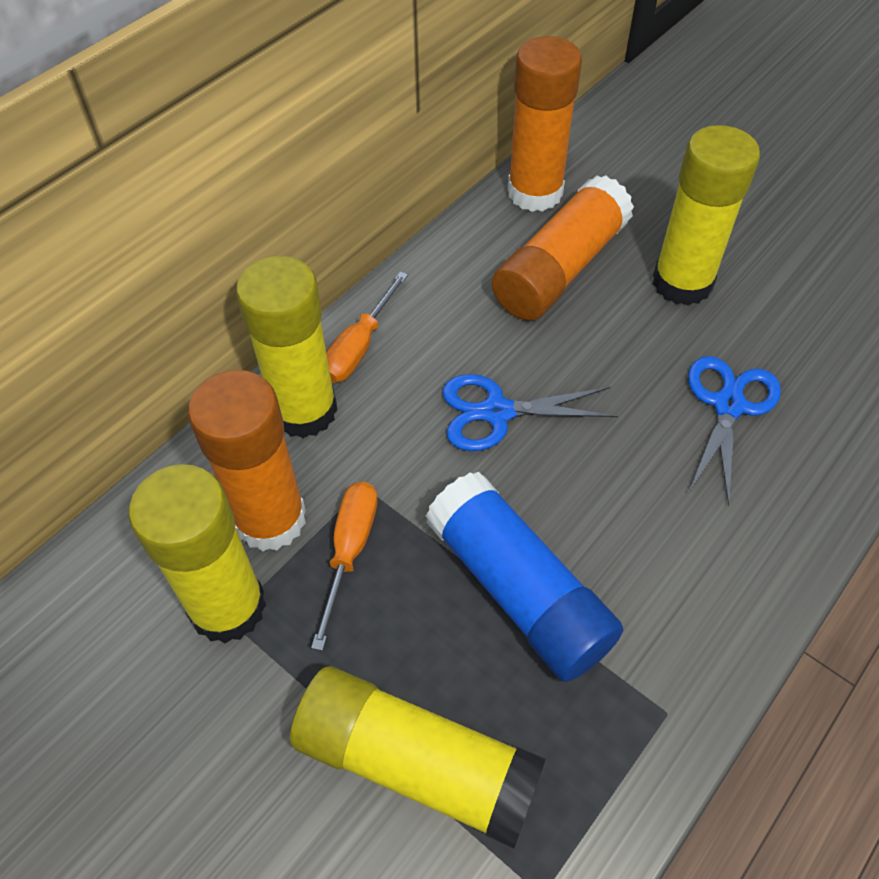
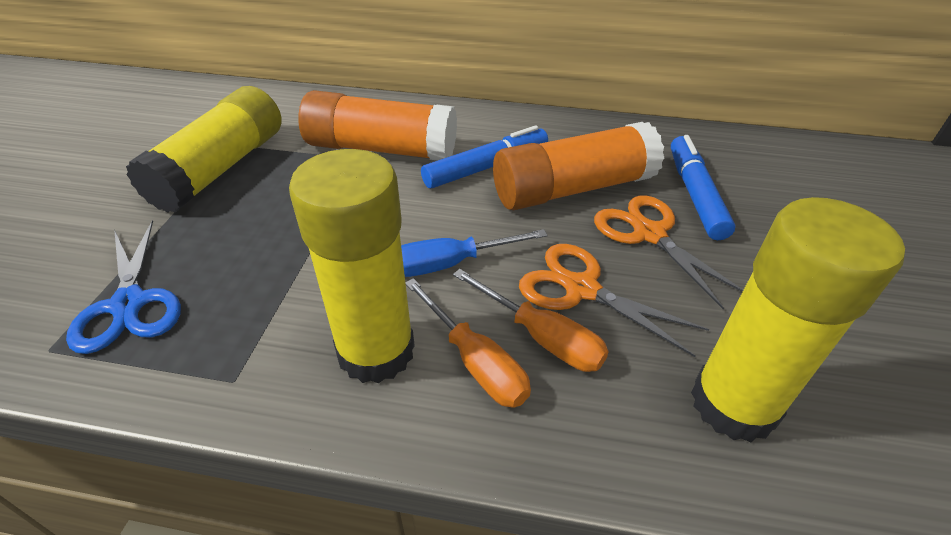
blue glue stick: 1 -> 0
blue marker: 0 -> 2
blue scissors: 2 -> 1
blue screwdriver: 0 -> 1
orange glue stick: 3 -> 2
orange scissors: 0 -> 2
yellow glue stick: 4 -> 3

